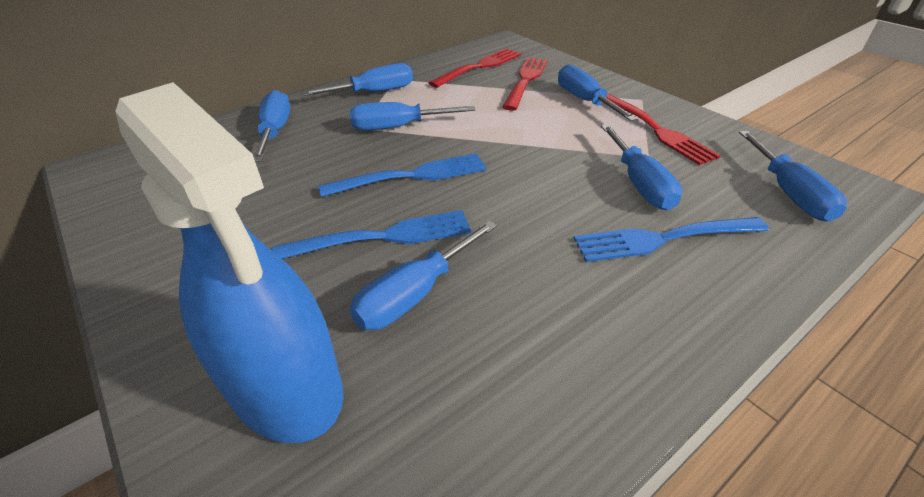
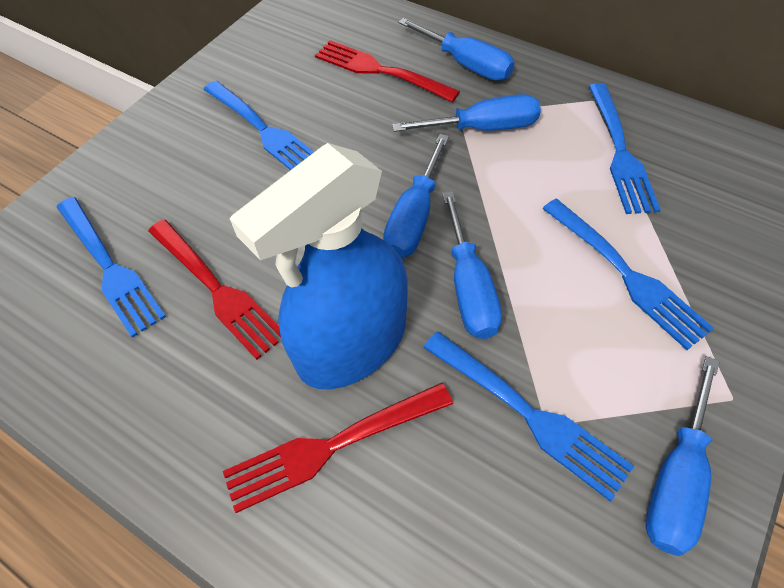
blue fork: 3 -> 5
blue screwdriver: 7 -> 5

